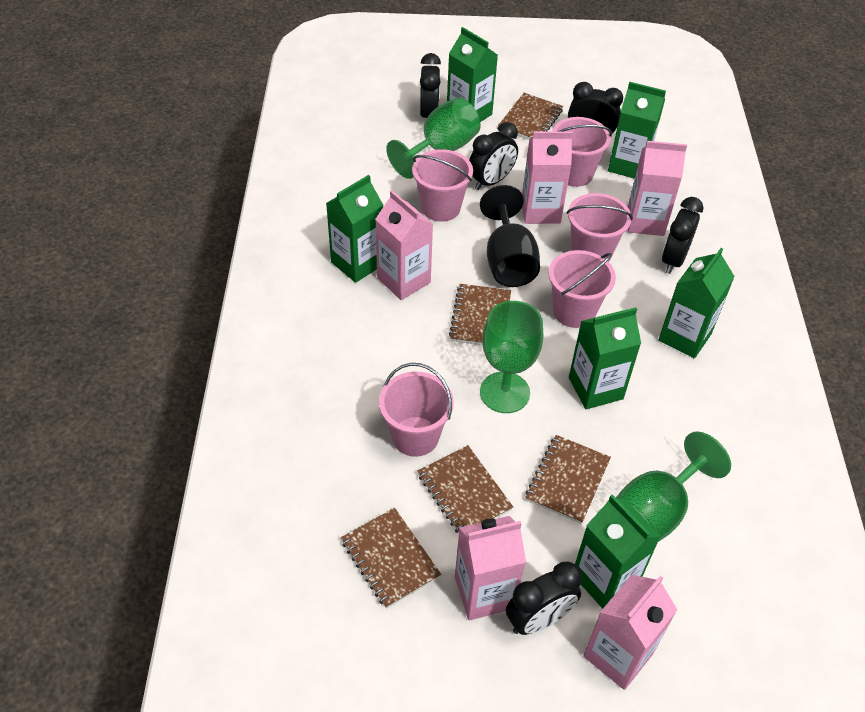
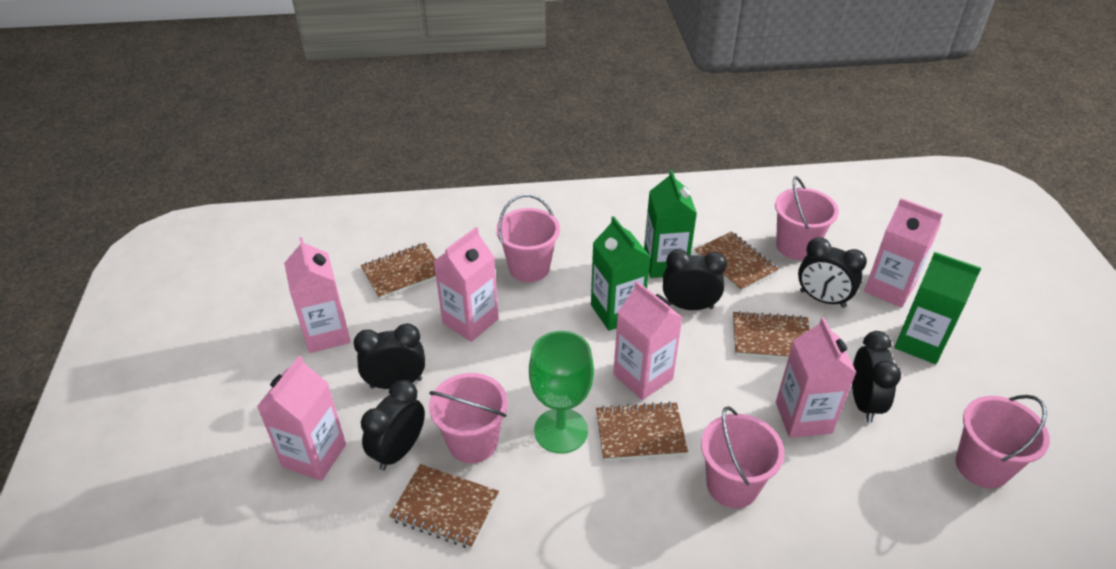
black goblet: 1 -> 0
green carton: 6 -> 3
green goblet: 3 -> 1
pink carton: 5 -> 6

